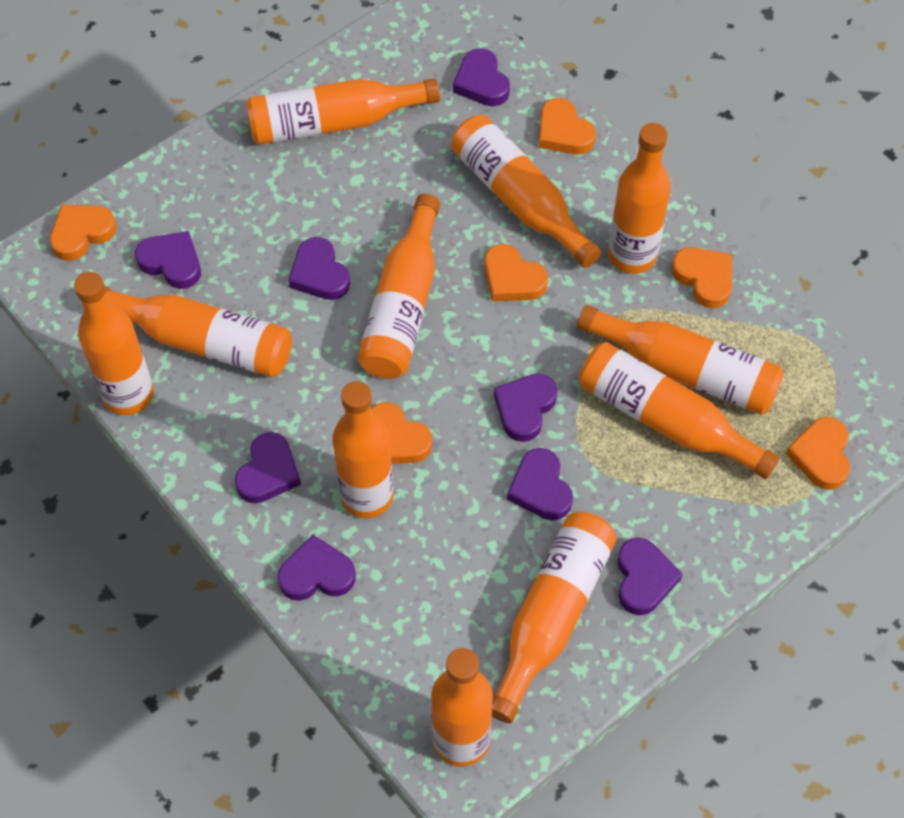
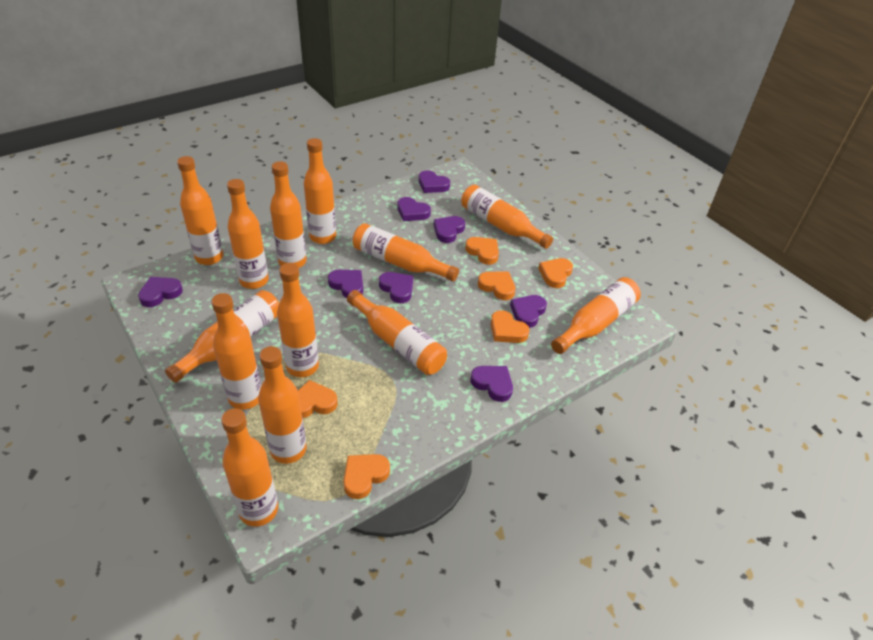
orange bottle: 11 -> 13

